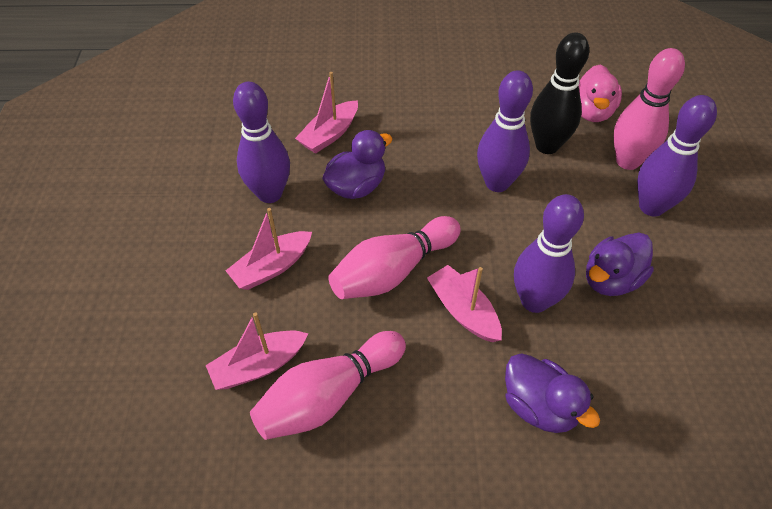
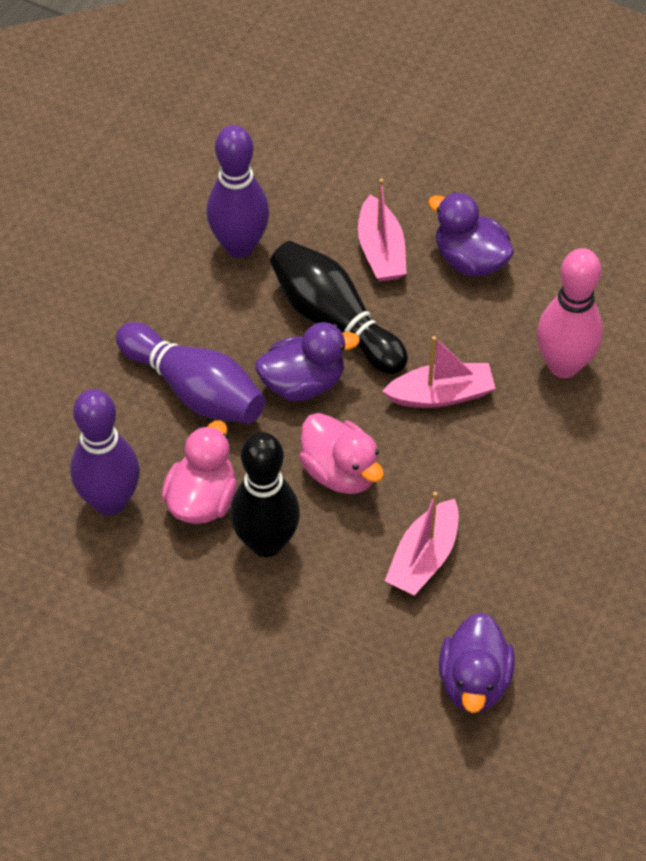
black bowling pin: 1 -> 2
pink boat: 4 -> 3
pink bowling pin: 3 -> 1
pink duck: 1 -> 2
purple bowling pin: 4 -> 3

